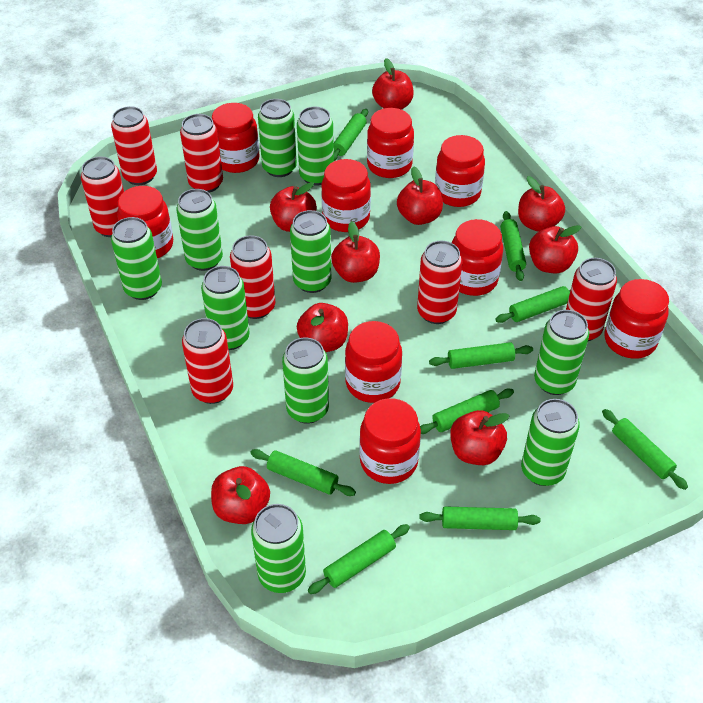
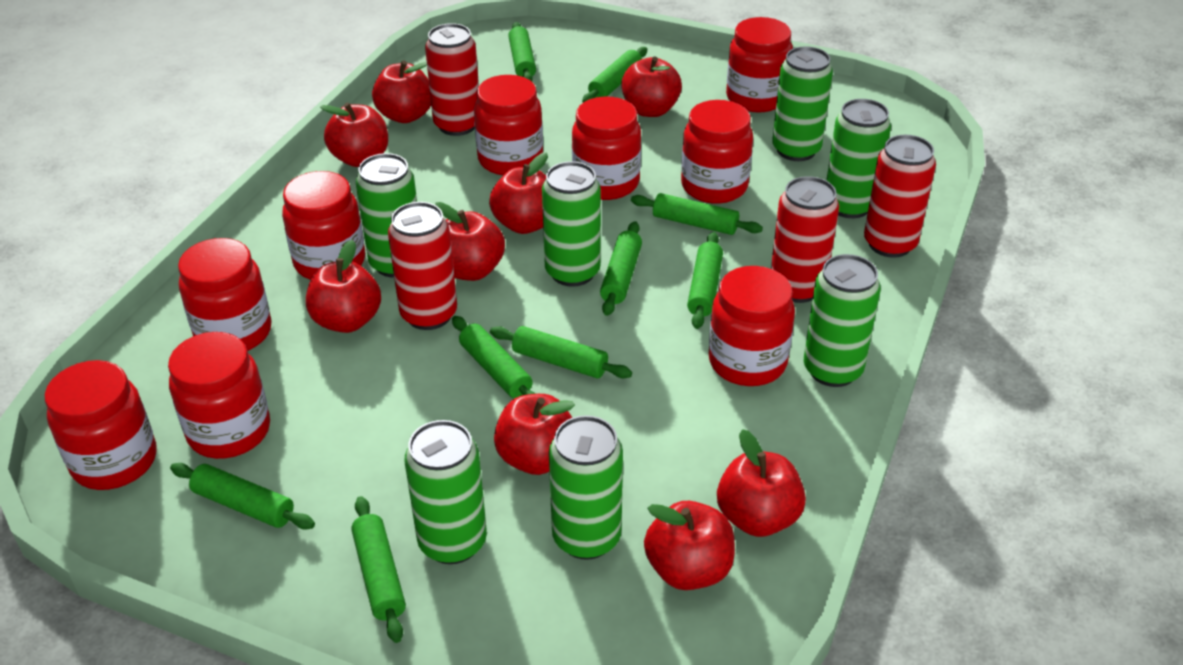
green can: 10 -> 7
red can: 7 -> 4

